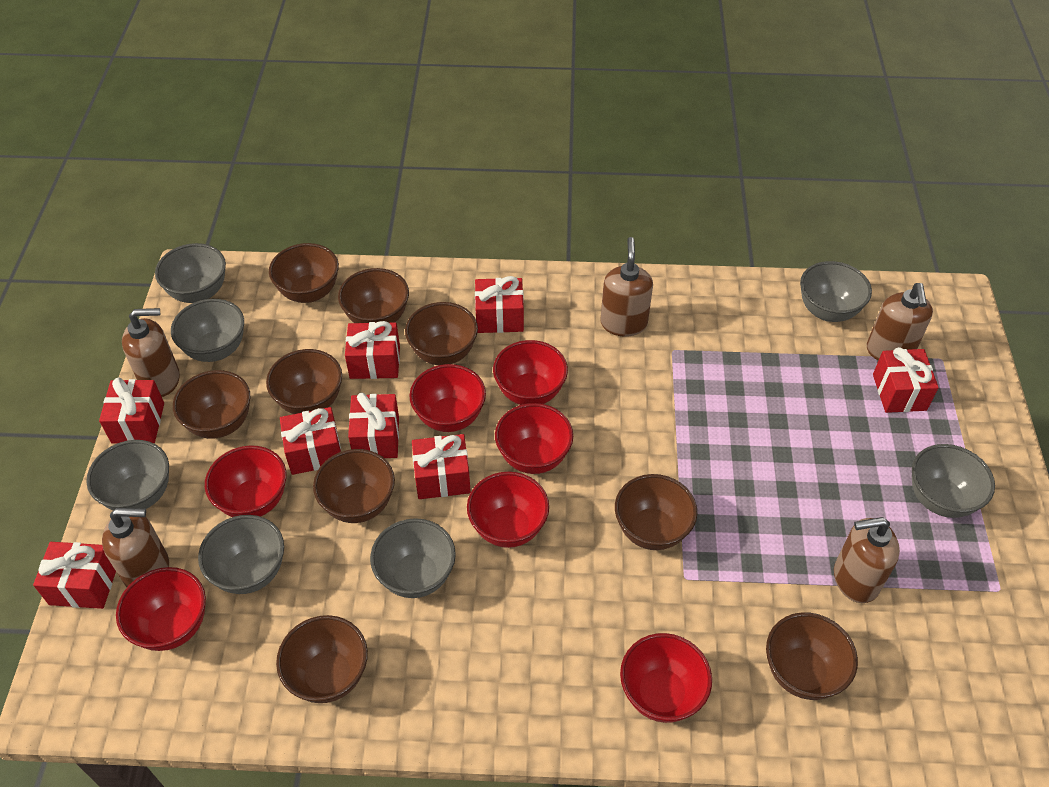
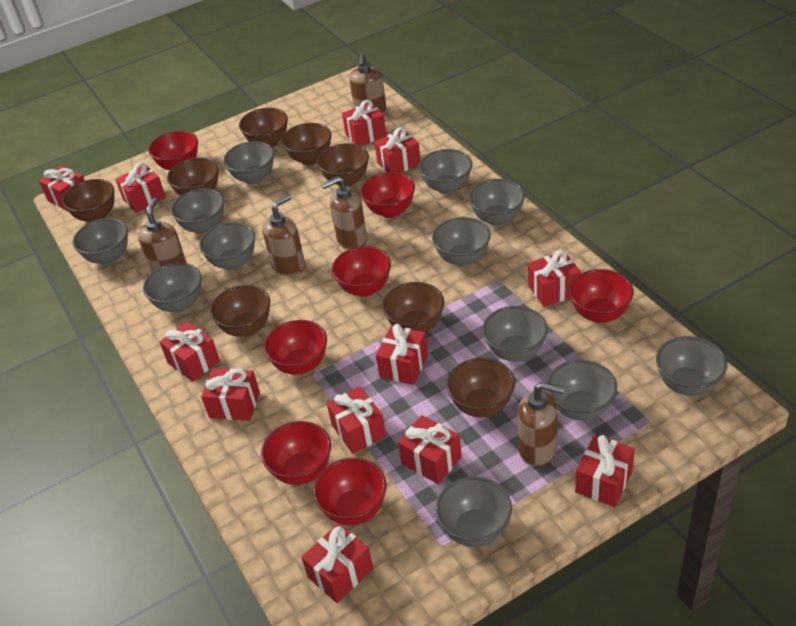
brown bowl: 9 -> 8
grey bowl: 7 -> 12
red gift: 8 -> 12

